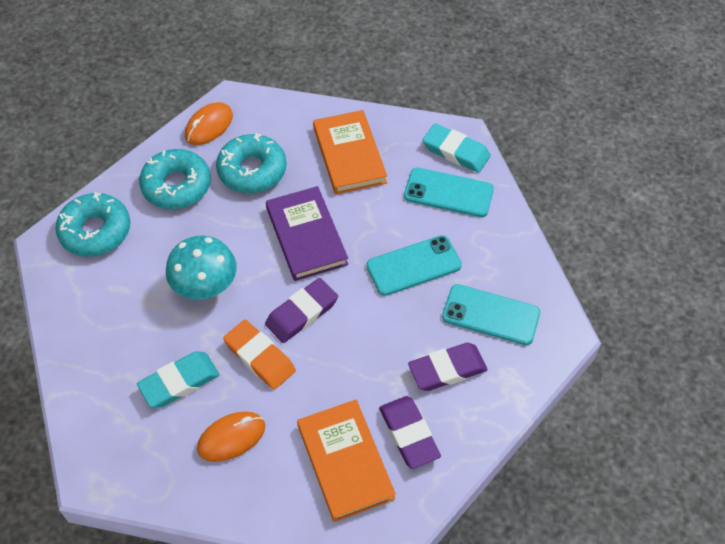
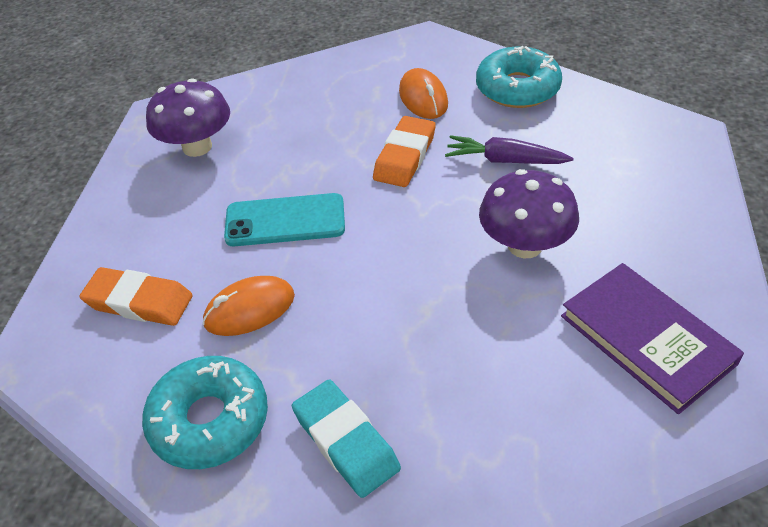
orange book: 2 -> 0
orange eraser: 1 -> 2
purple carrot: 0 -> 1
purple eraser: 3 -> 0
purple mushroom: 0 -> 2
turquoise donut: 3 -> 2
turquoise eraser: 2 -> 1
turquoise mushroom: 1 -> 0
turquoise phone: 3 -> 1

